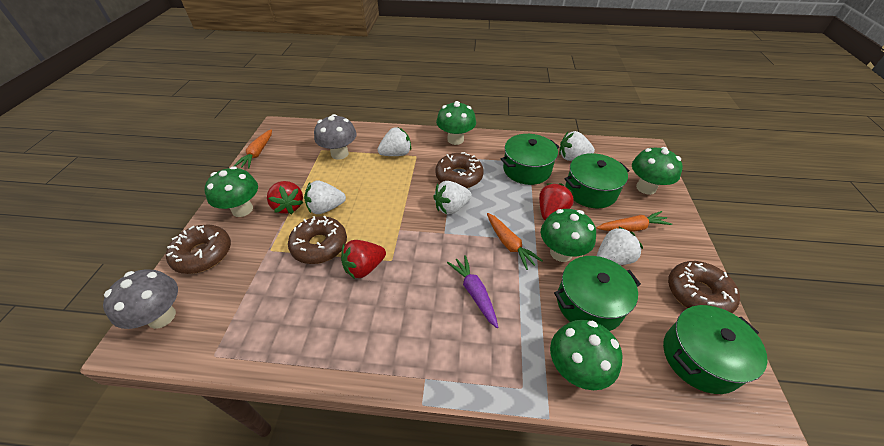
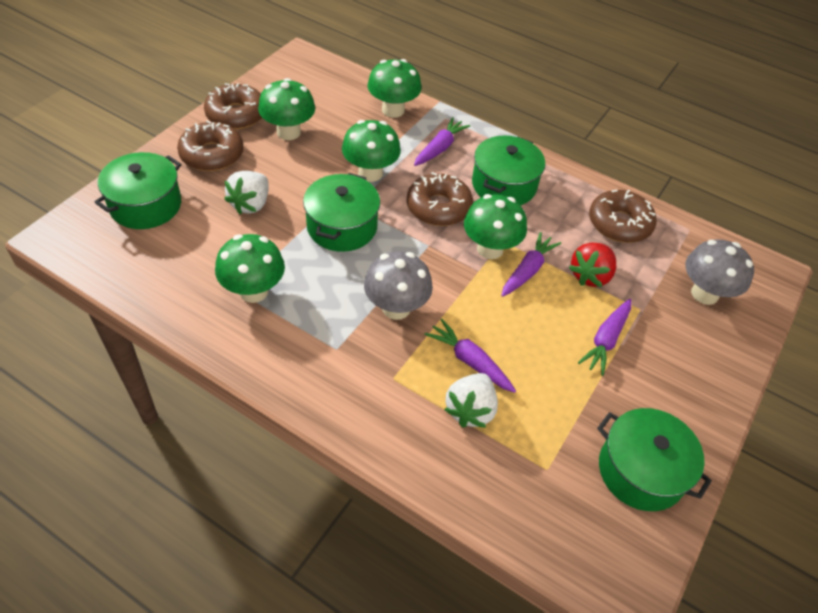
orange carrot: 3 -> 0
purple carrot: 1 -> 4
red strawberry: 3 -> 1
white strawberry: 5 -> 2

